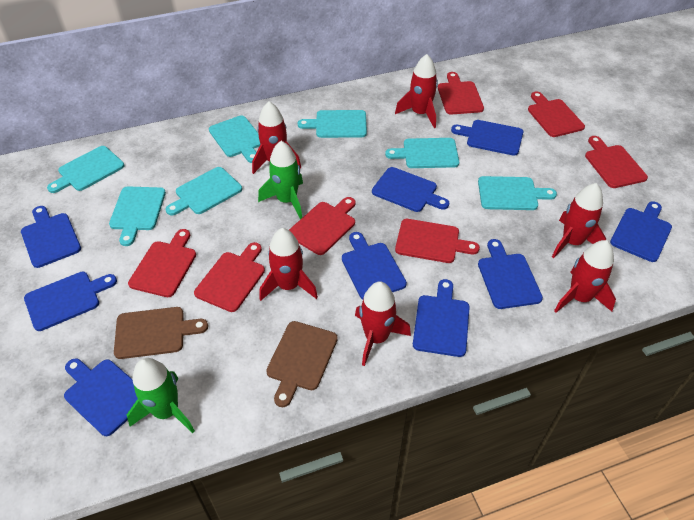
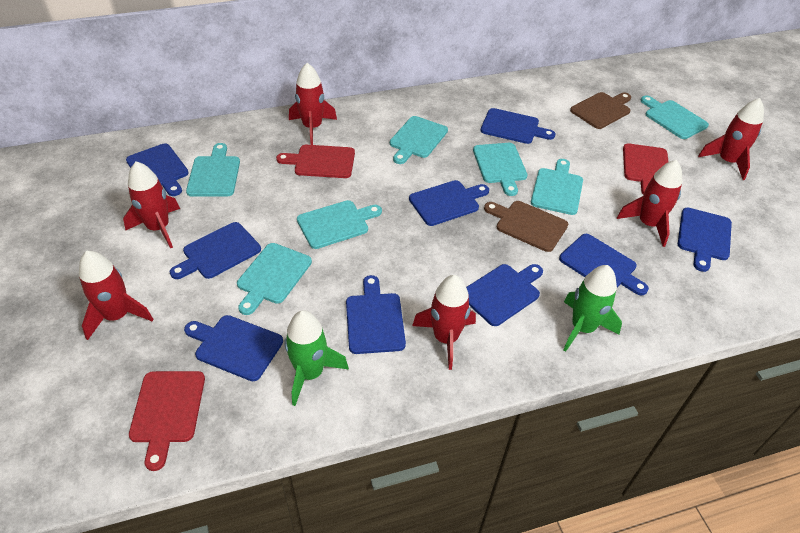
red cutting board: 7 -> 3

